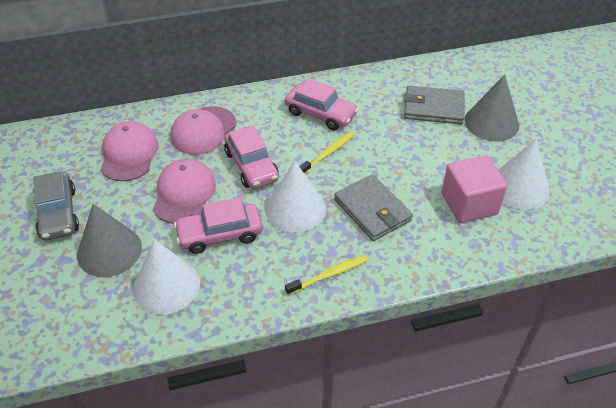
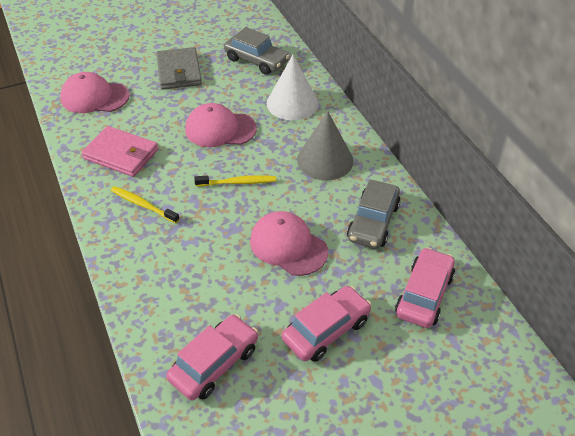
grey car: 1 -> 2
grey cone: 2 -> 1
grey wallet: 2 -> 1
pink cube: 1 -> 0
pink wallet: 0 -> 1
white cone: 3 -> 1

